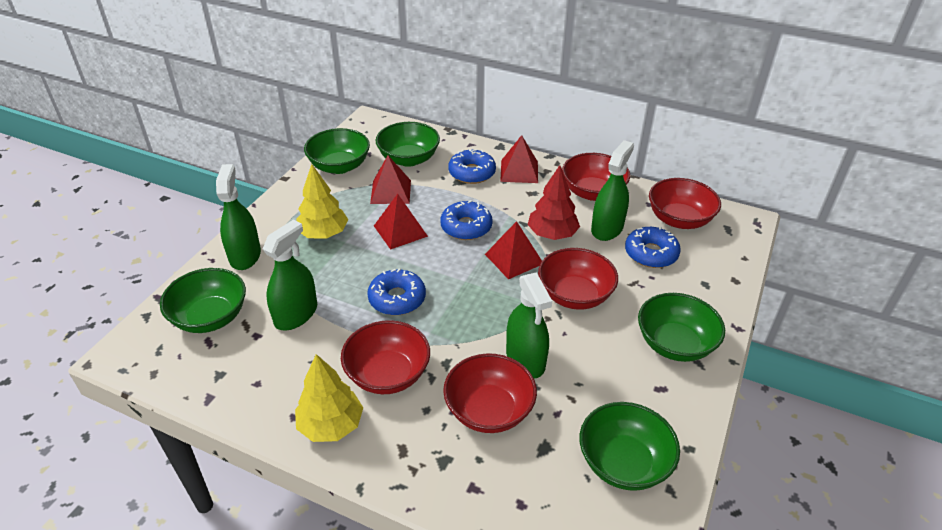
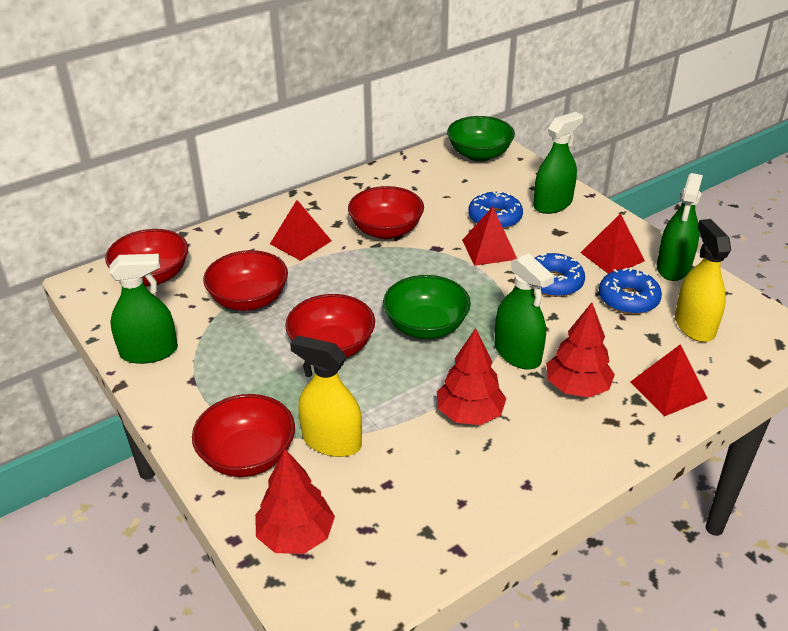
blue donut: 4 -> 3
green bowl: 5 -> 2
red tree: 1 -> 3
yellow spray bottle: 0 -> 2
yellow tree: 2 -> 0

